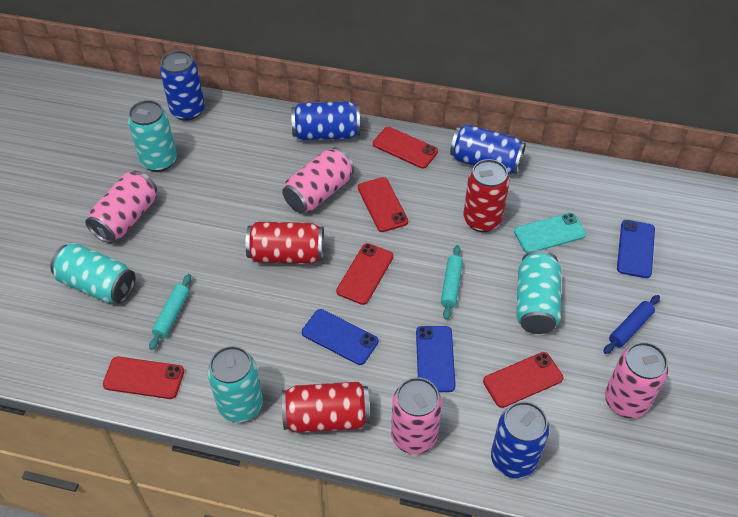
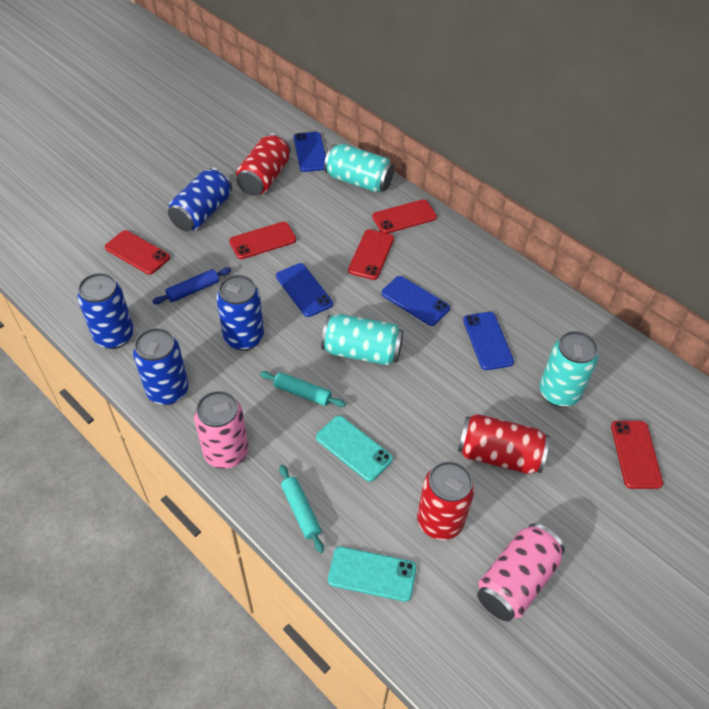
blue phone: 3 -> 4
pink can: 4 -> 2
turquoise can: 4 -> 3
turquoise phone: 1 -> 2

